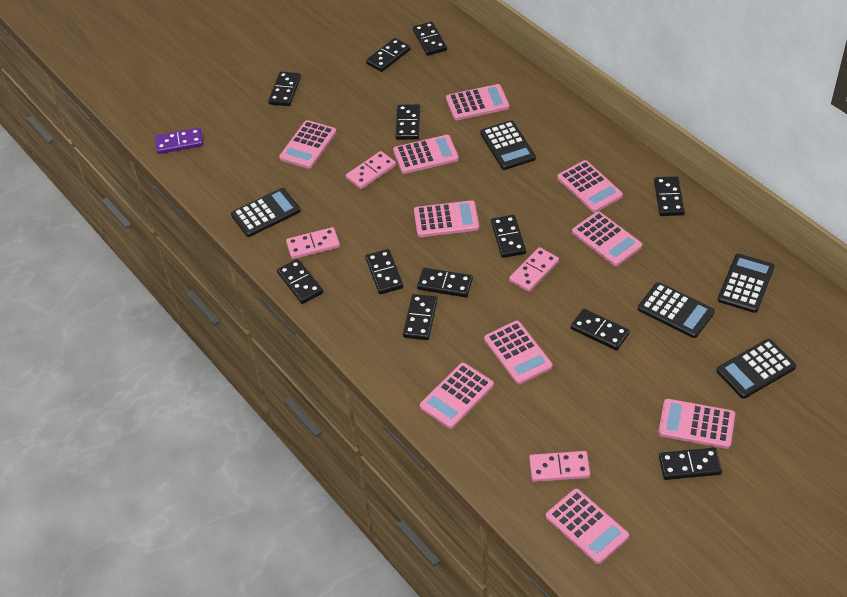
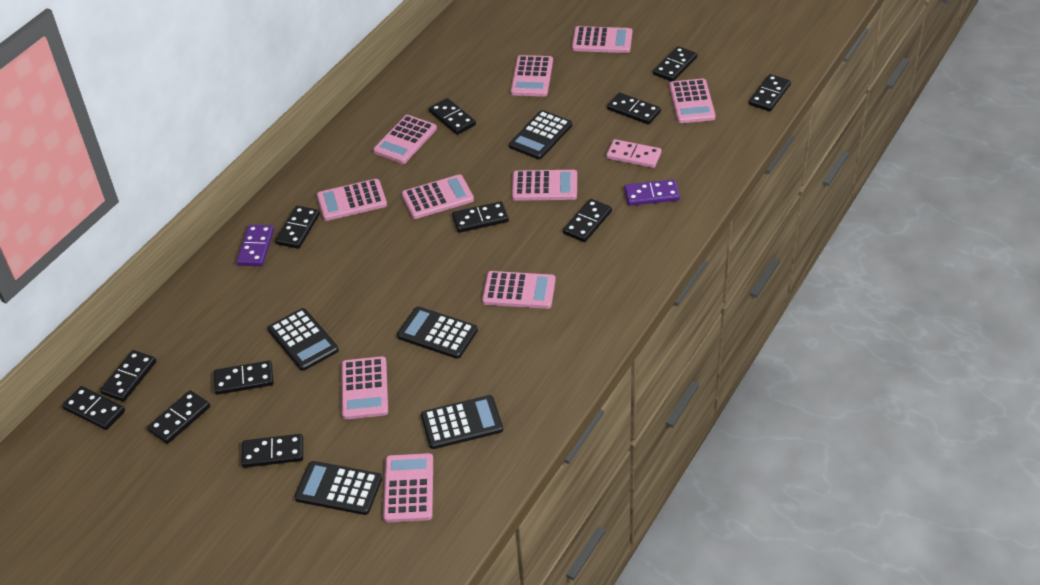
pink domino: 4 -> 1
purple domino: 1 -> 2

